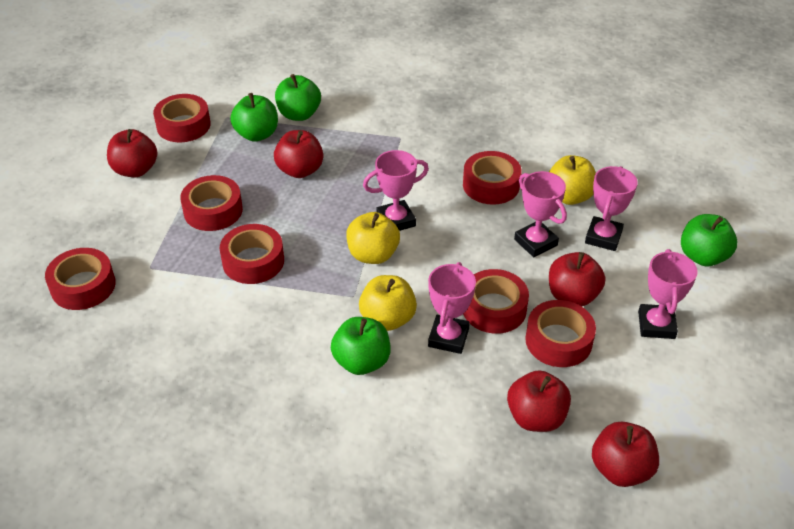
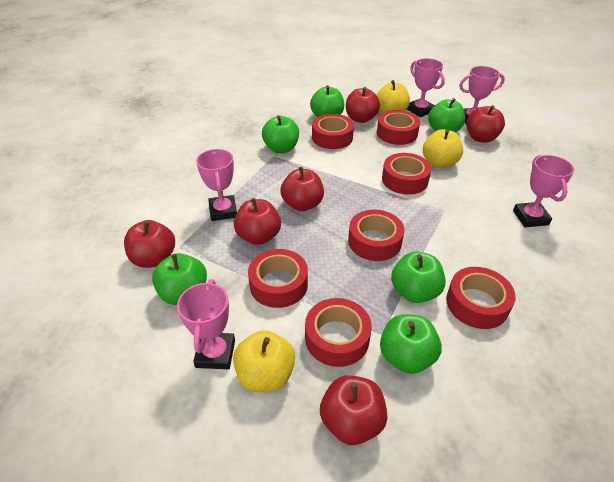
green apple: 4 -> 6
red apple: 5 -> 6

